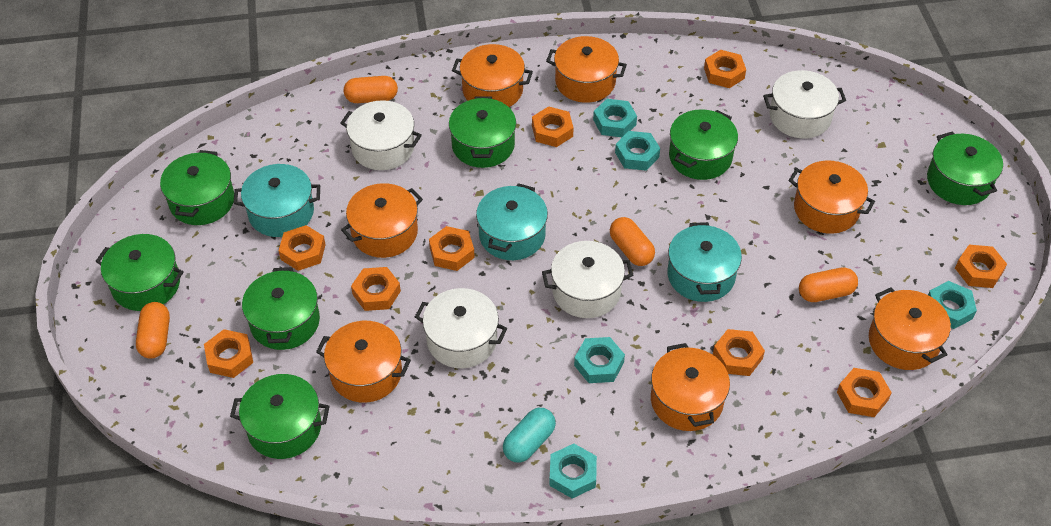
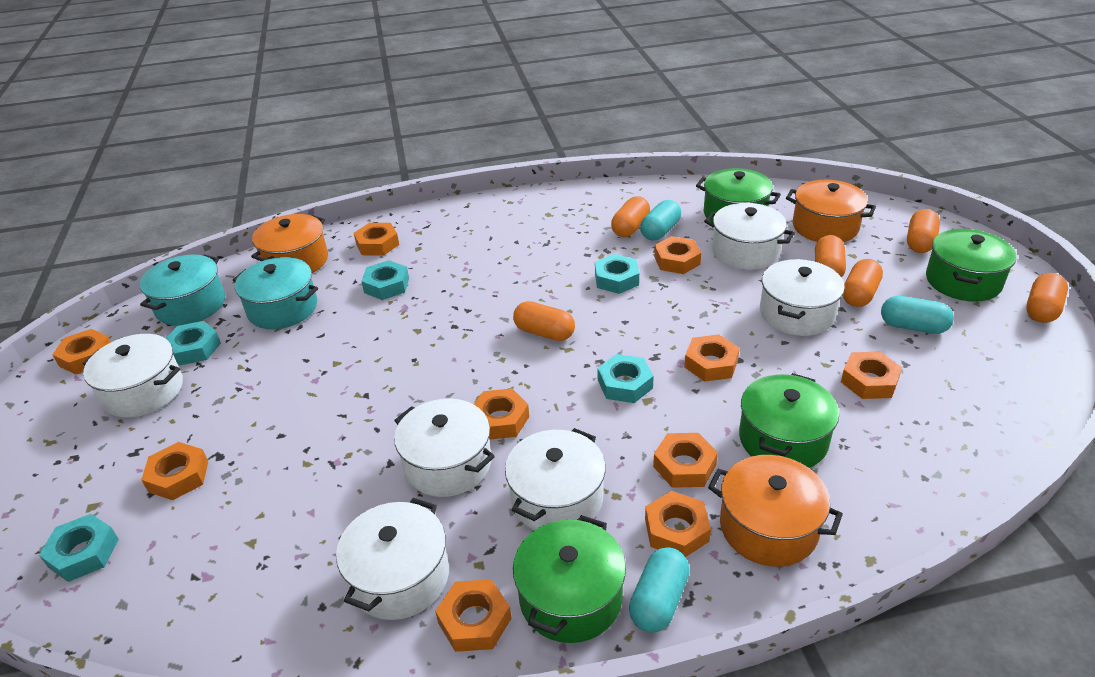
green pot: 7 -> 4
orange capsule: 4 -> 6
orange nut: 9 -> 10
orange pot: 7 -> 3
turquoise capsule: 1 -> 3
turquoise pot: 3 -> 2
white pot: 4 -> 6

